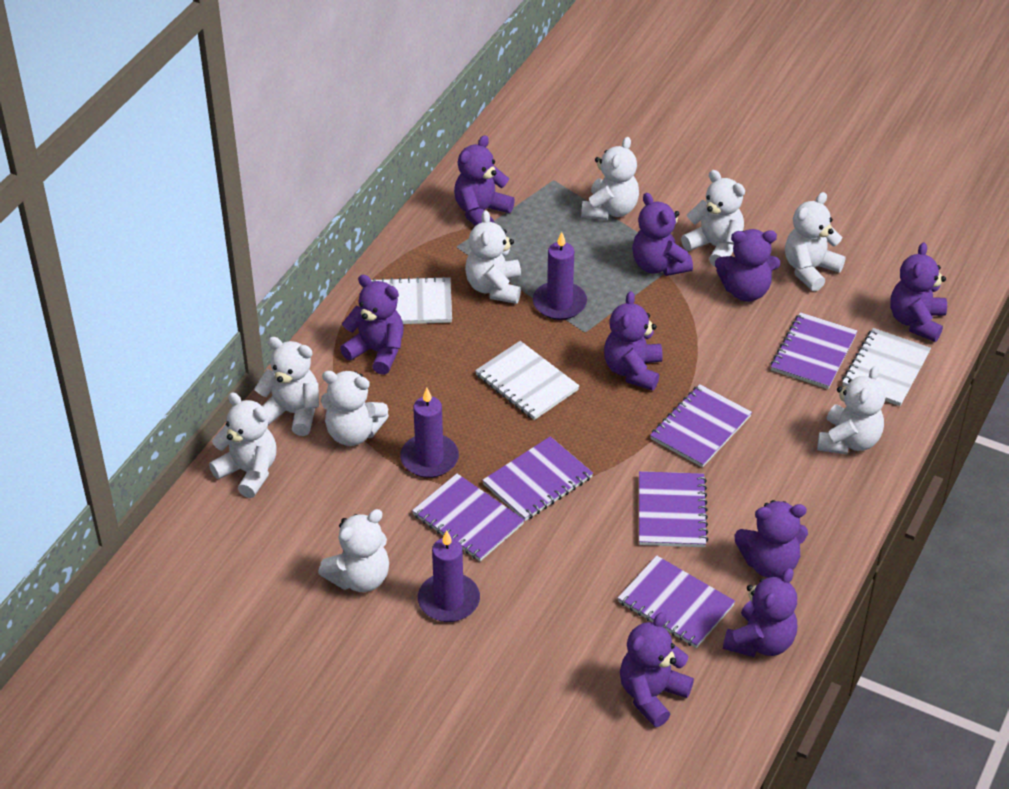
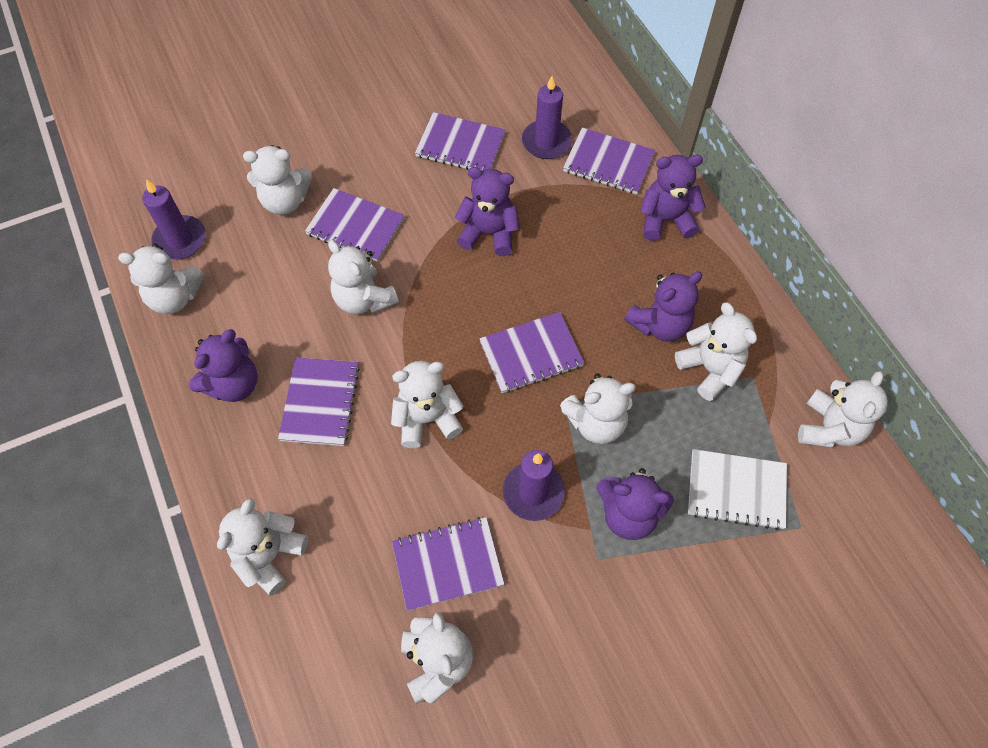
purple teddy bear: 9 -> 5
white notebook: 3 -> 1

